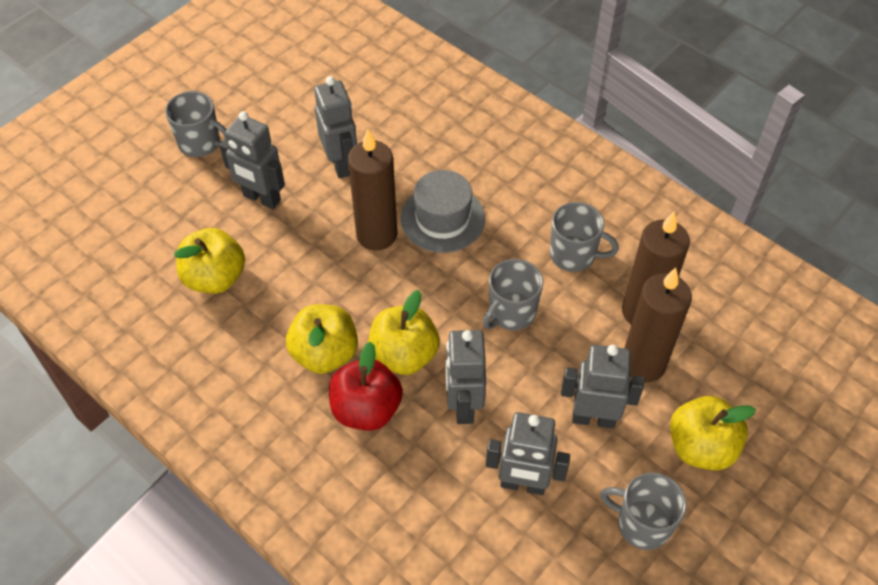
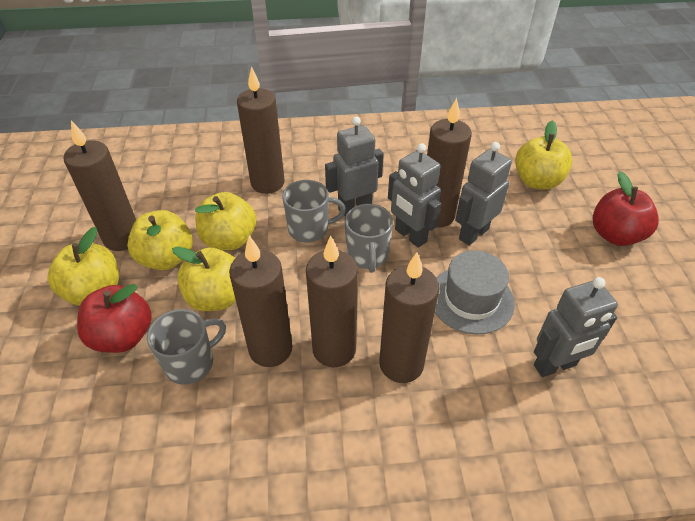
brown candle: 3 -> 6
grey mug: 4 -> 3
grey robot: 5 -> 4
red apple: 1 -> 2
yellow apple: 4 -> 5

